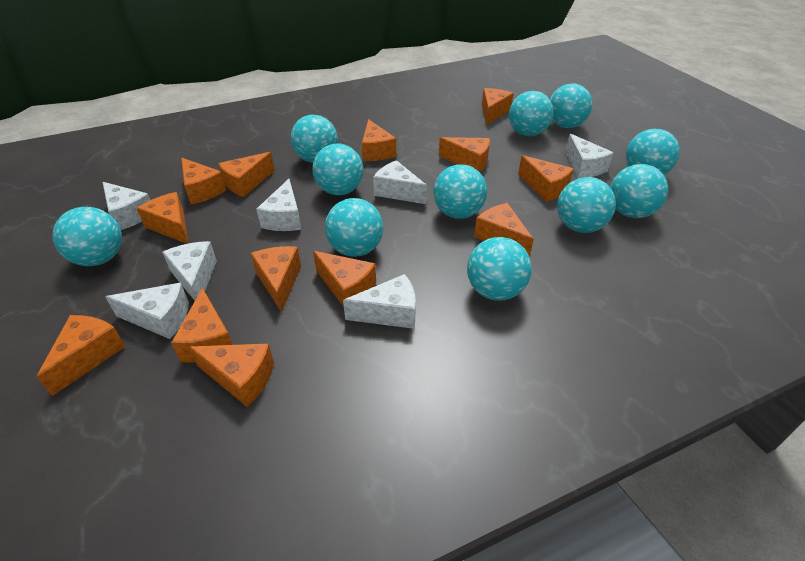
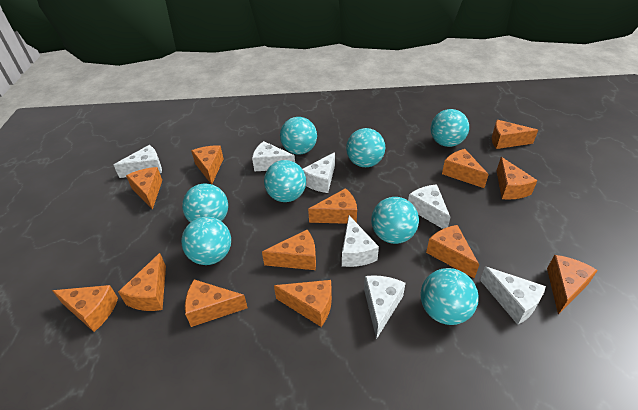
turquoise ball: 11 -> 8

